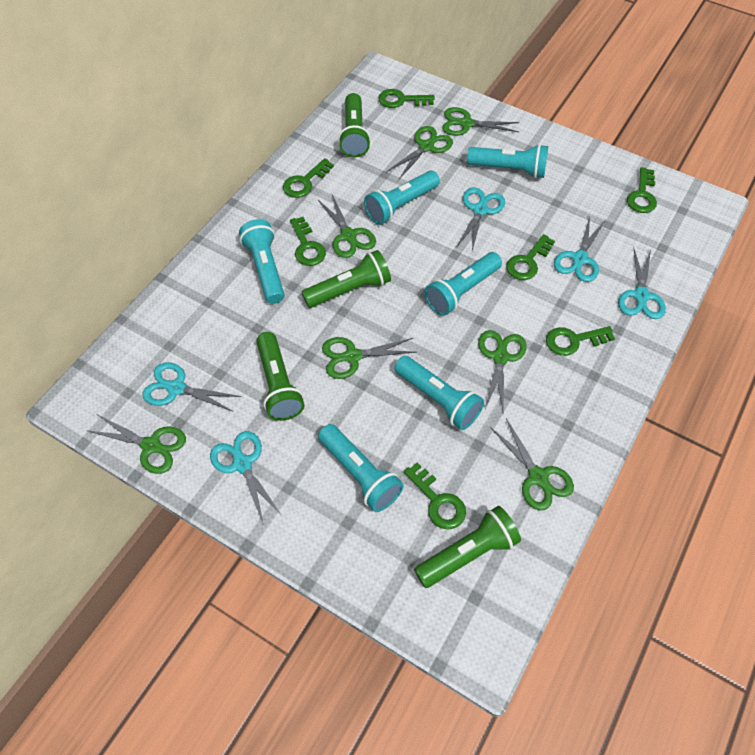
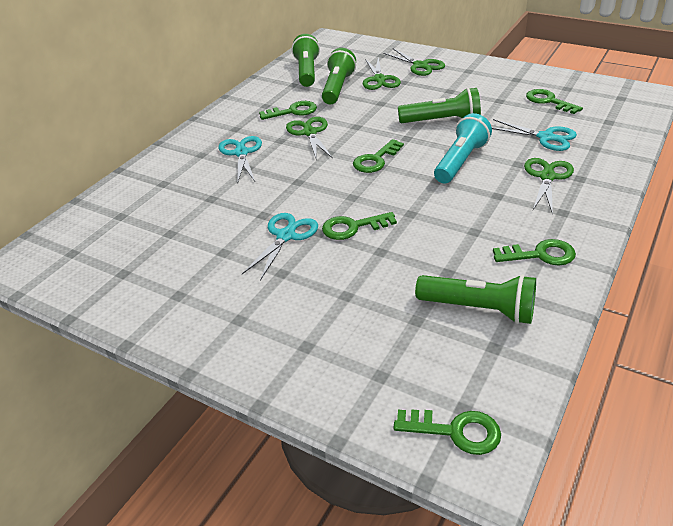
green key: 7 -> 6
green scissors: 7 -> 4
turquoise flashlight: 6 -> 1
turquoise scissors: 5 -> 3

